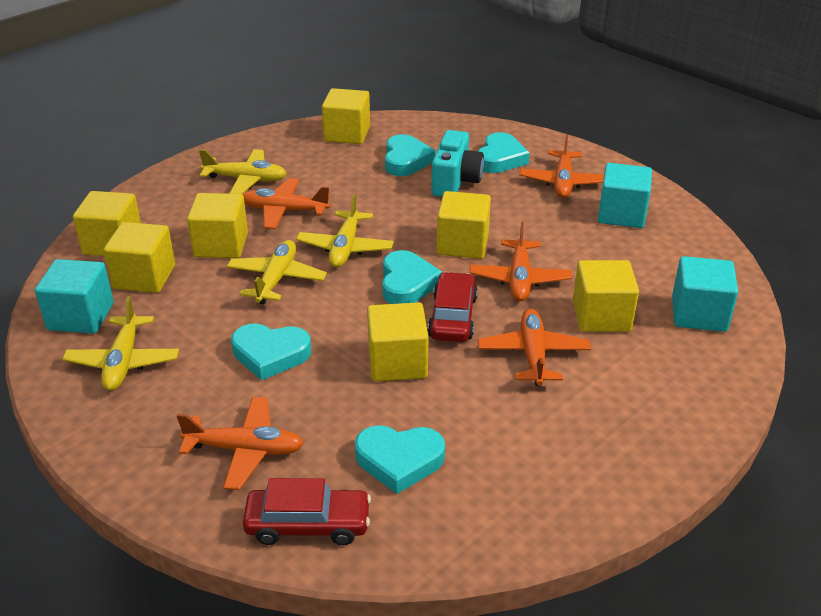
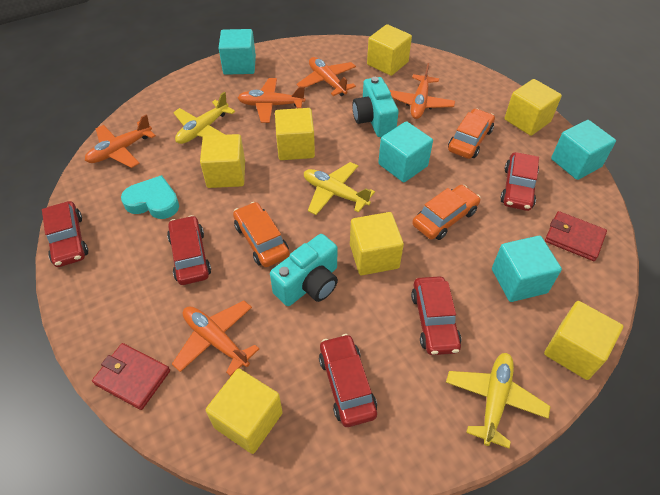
orange car: 0 -> 3
red car: 2 -> 5
red wallet: 0 -> 2
turquoise camera: 1 -> 2
turquoise cube: 3 -> 4
turquoise heart: 5 -> 1
yellow plane: 4 -> 3

